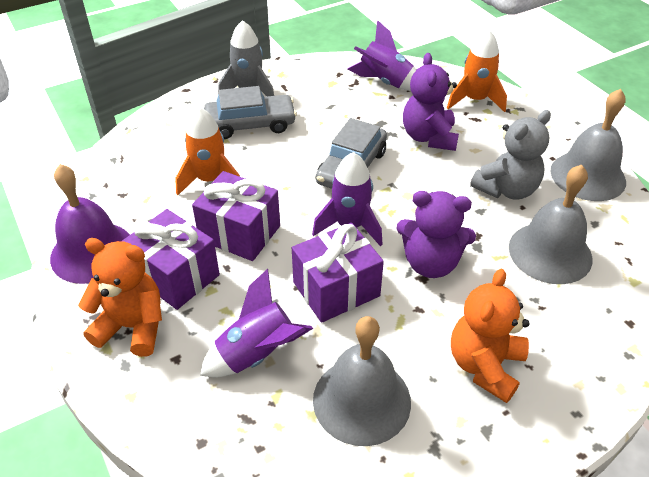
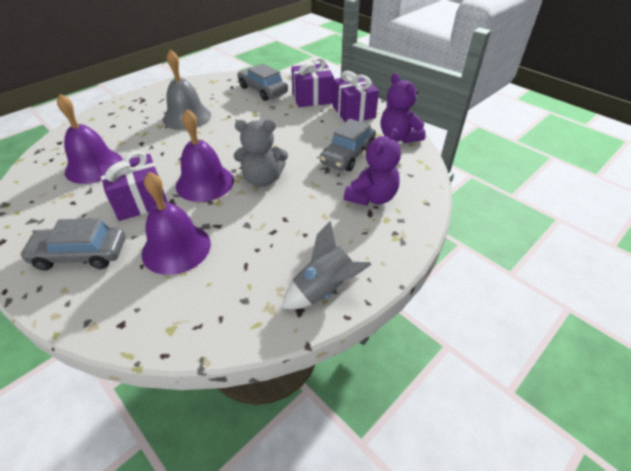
grey bell: 3 -> 1
grey car: 2 -> 3
orange rocket: 2 -> 0
orange teddy bear: 2 -> 0
purple bell: 1 -> 3
purple rocket: 3 -> 0

